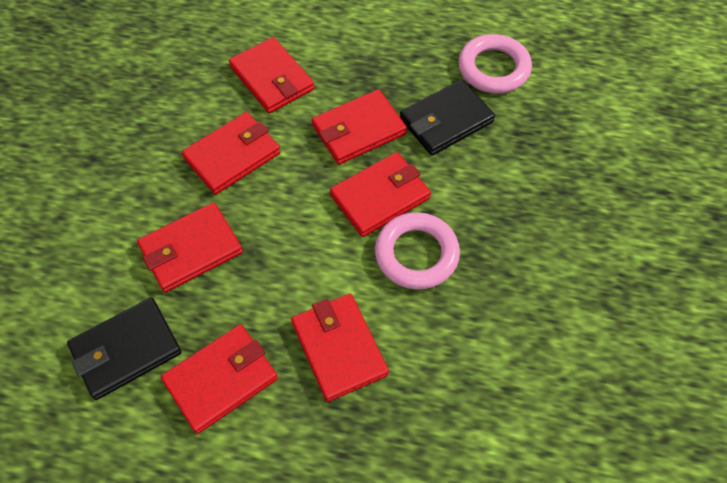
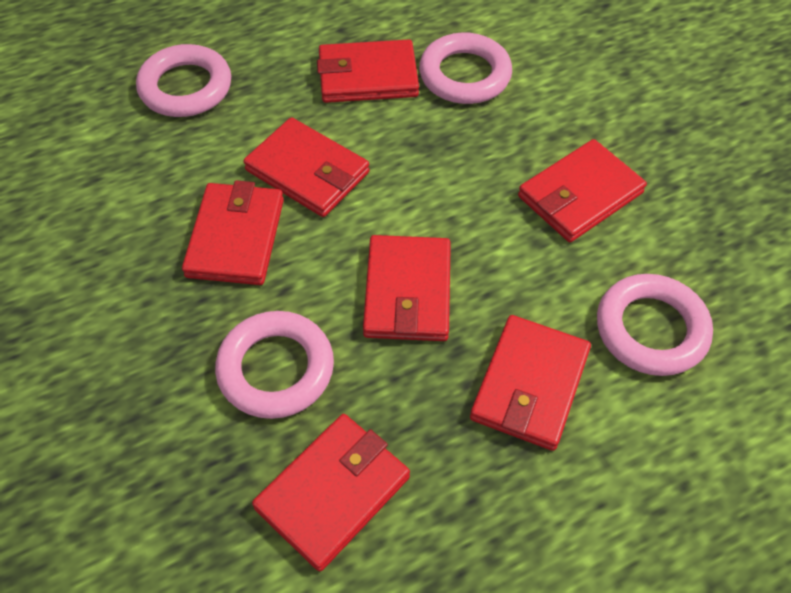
black wallet: 2 -> 0
pink ring: 2 -> 4

